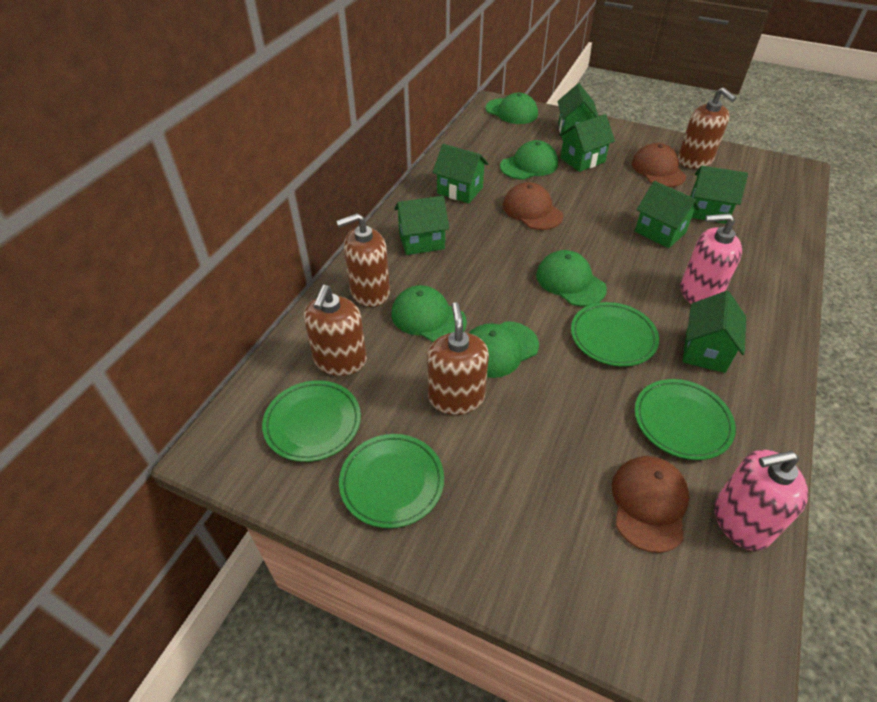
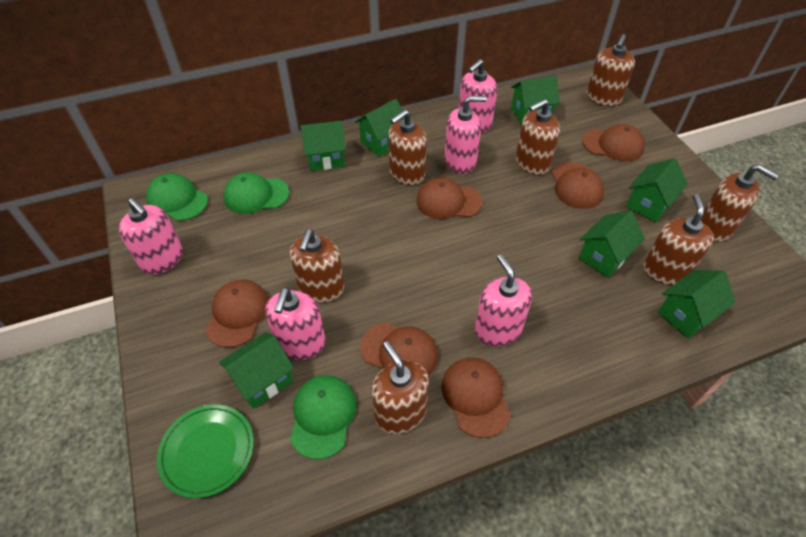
brown cap: 3 -> 6
brown soap dispenser: 4 -> 7
green cap: 5 -> 3
green plate: 4 -> 1
pink soap dispenser: 2 -> 5

